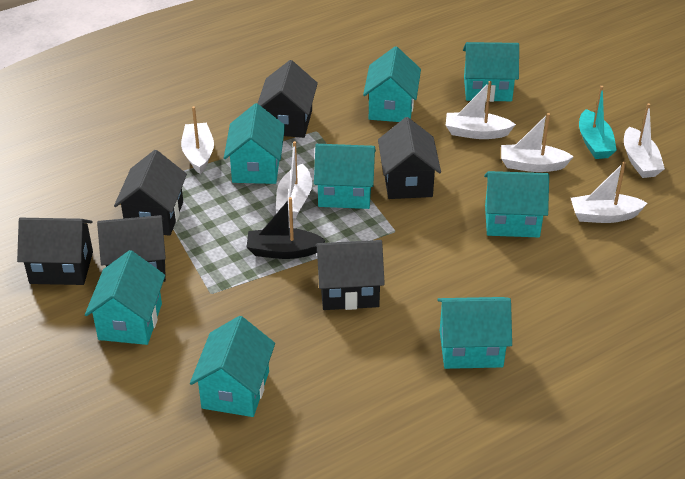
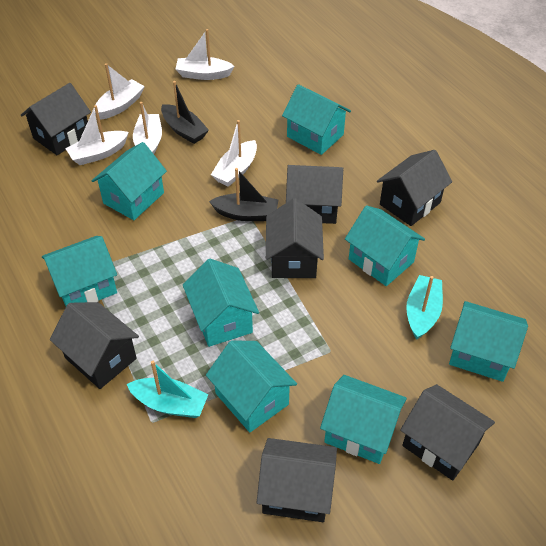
black boat: 1 -> 2
black house: 6 -> 7
turquoise boat: 1 -> 2
white boat: 6 -> 5

